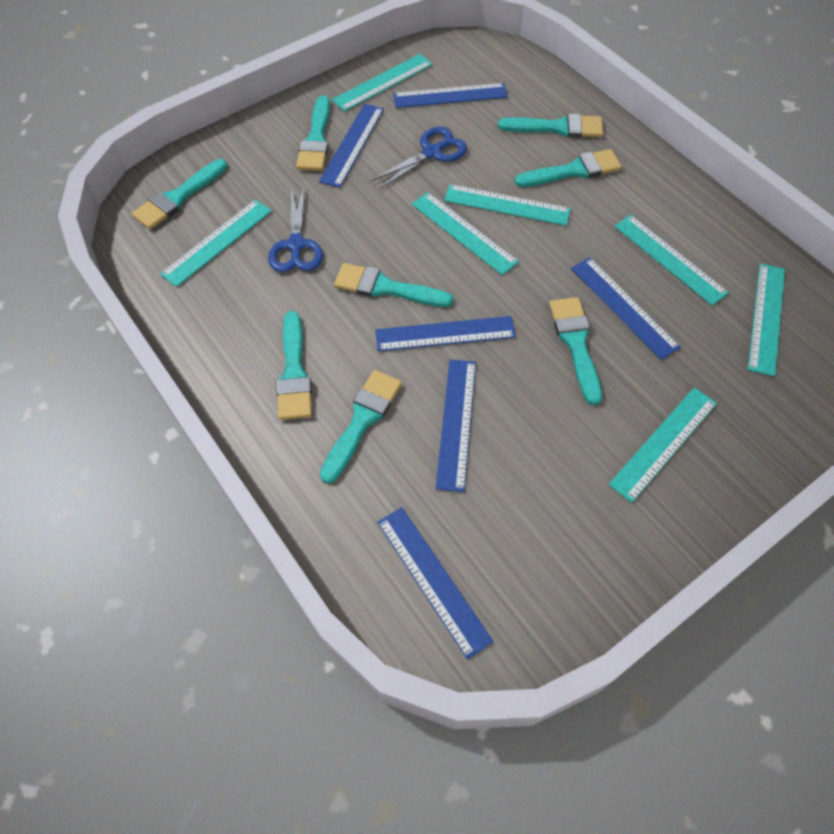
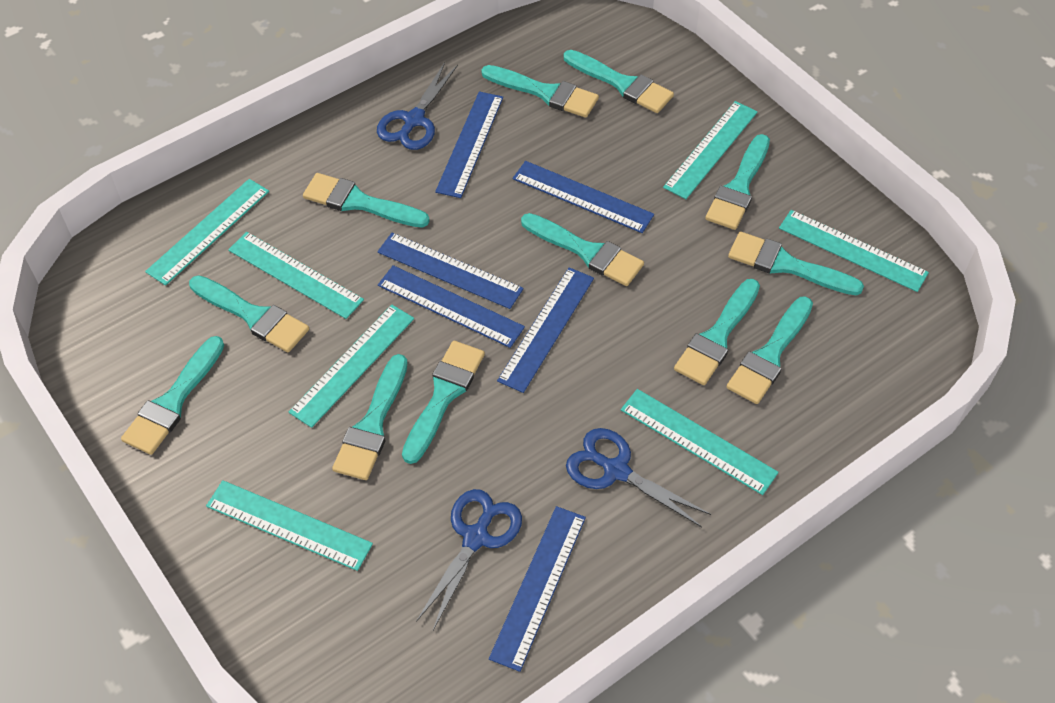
blue scissors: 2 -> 3
turquoise brush: 8 -> 12

